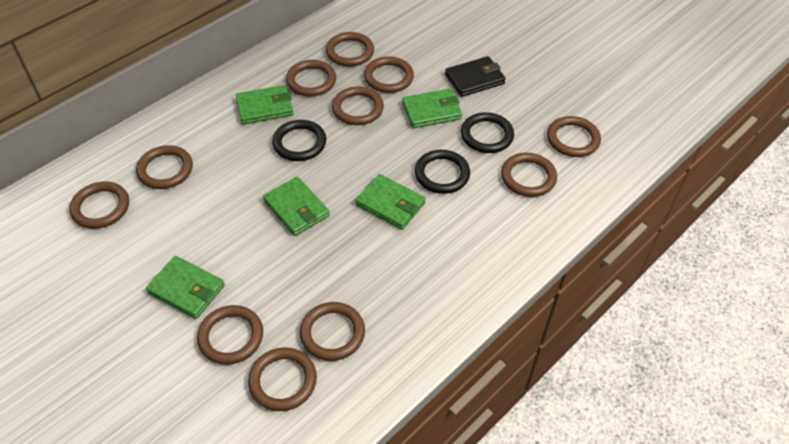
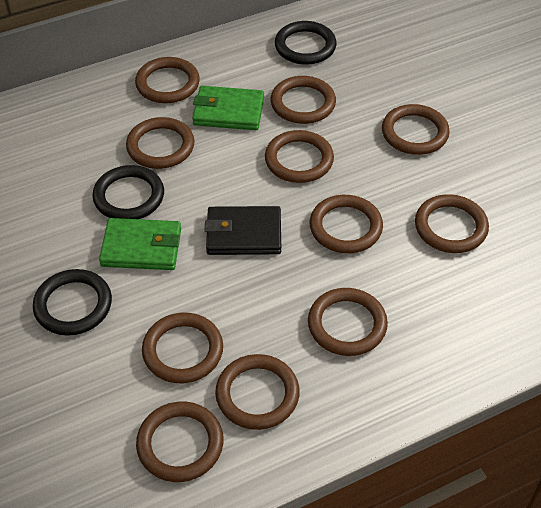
green wallet: 5 -> 2

